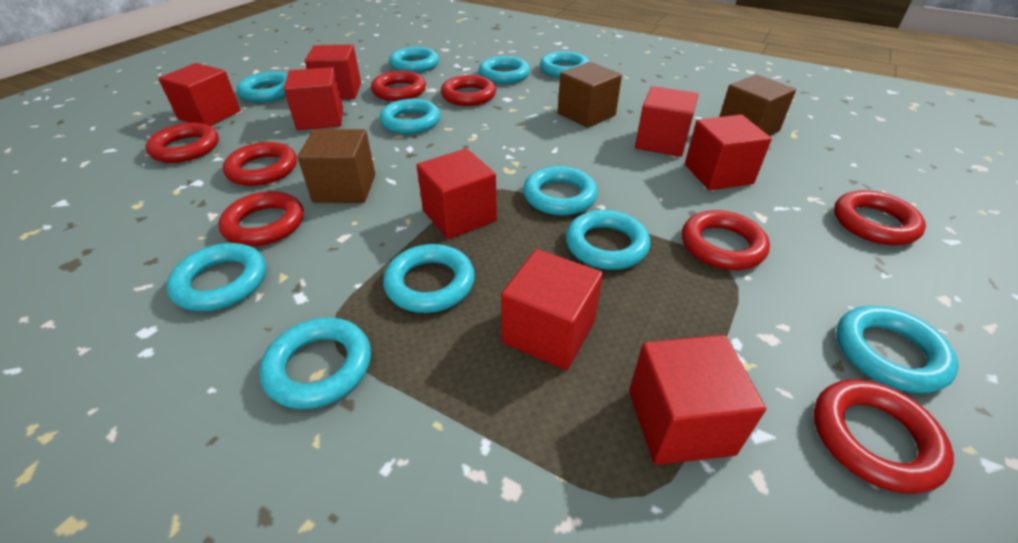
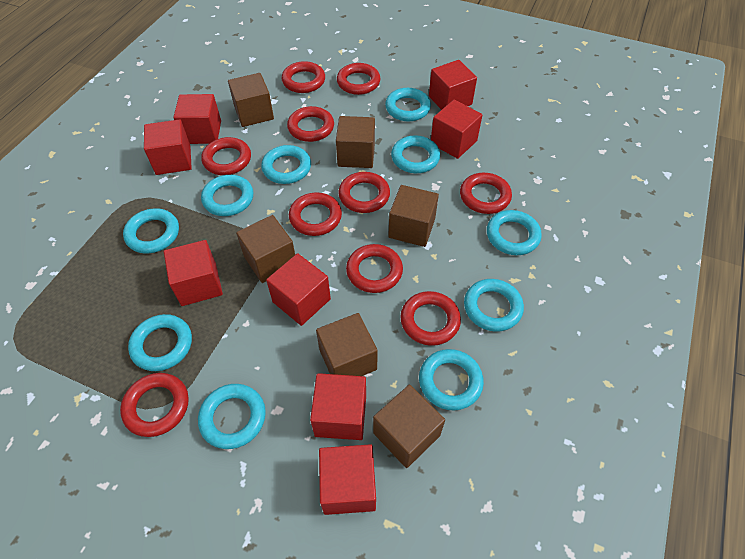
brown cube: 3 -> 6
red ring: 8 -> 10
turquoise ring: 11 -> 10

